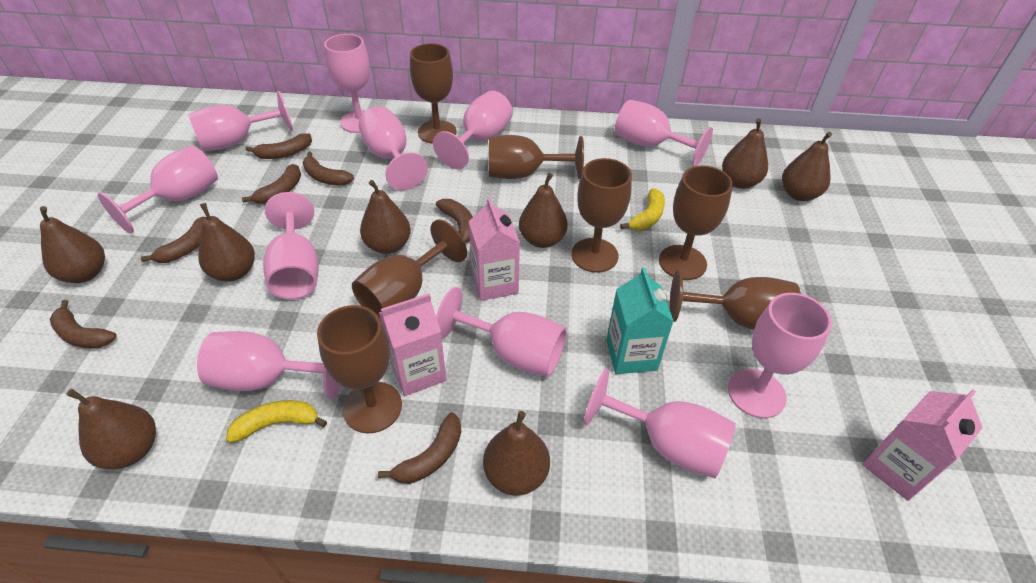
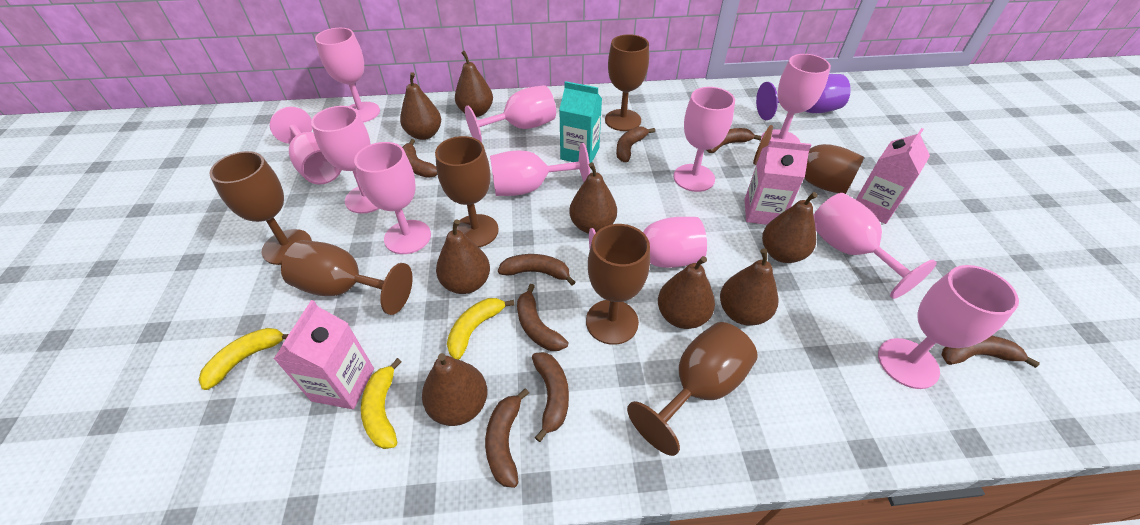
brown banana: 7 -> 8
purple goblet: 0 -> 1
yellow banana: 2 -> 3

